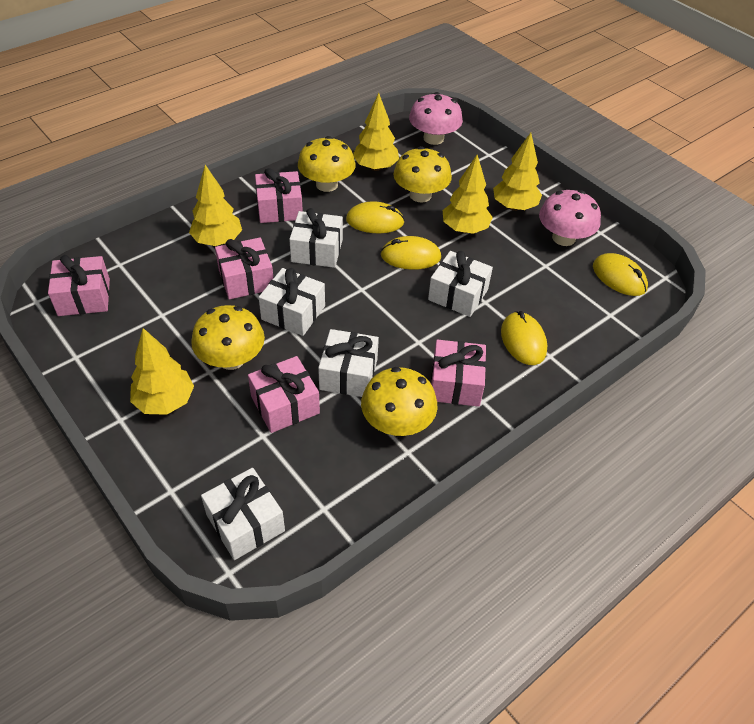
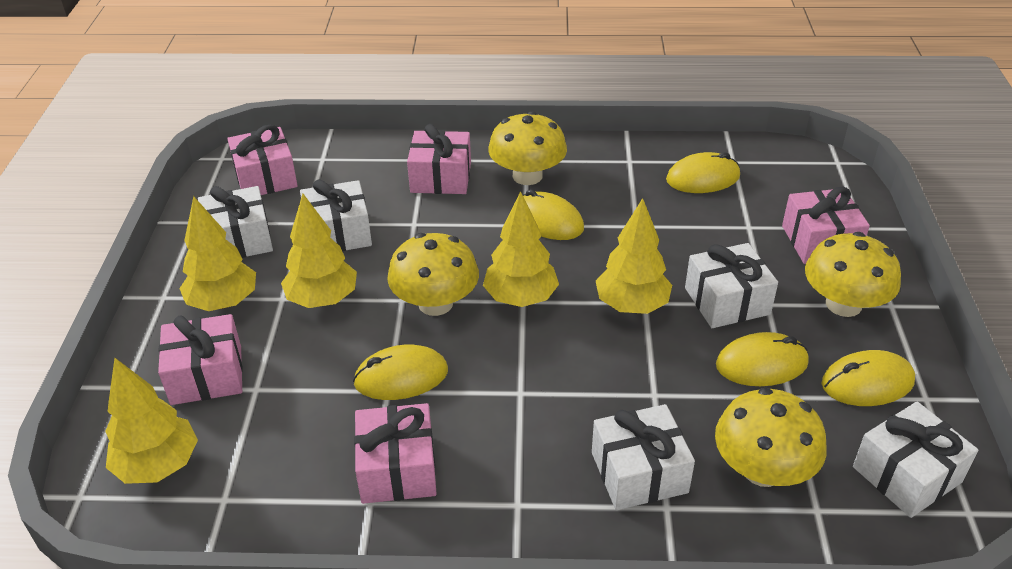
pink mushroom: 2 -> 0
yellow mouse: 4 -> 5

